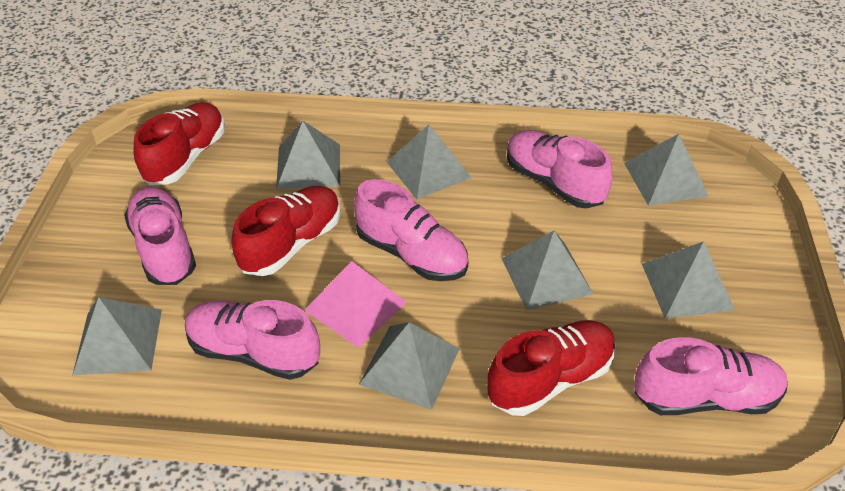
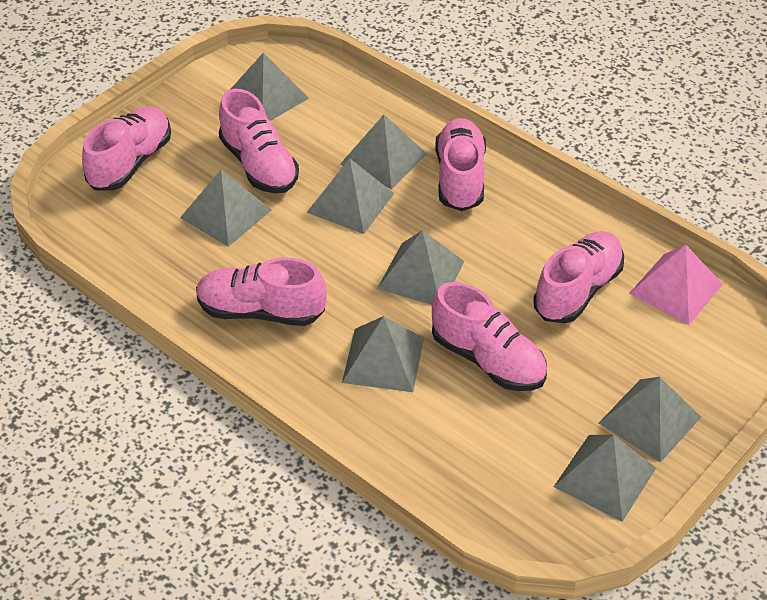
grey pyramid: 7 -> 8
pink shoe: 5 -> 6
red shoe: 3 -> 0

